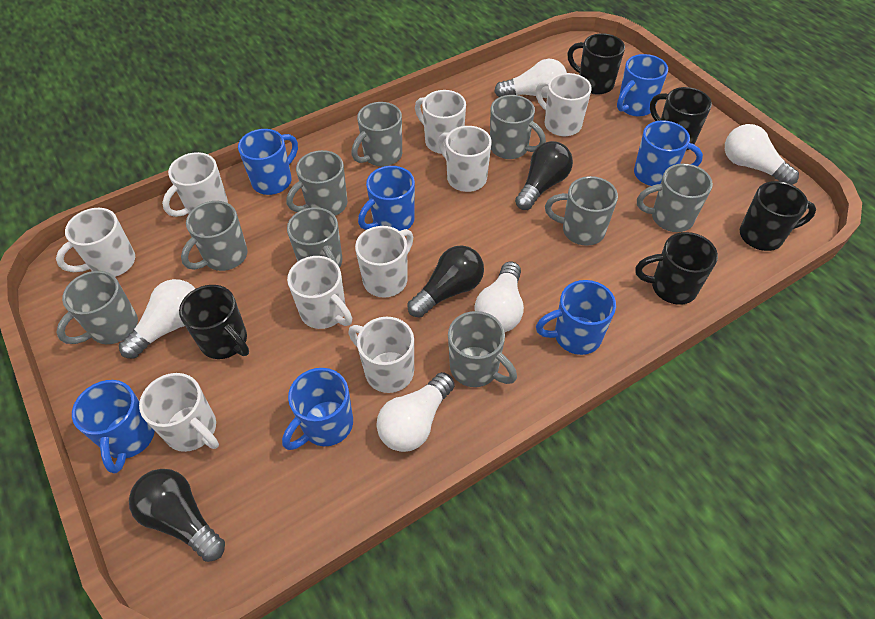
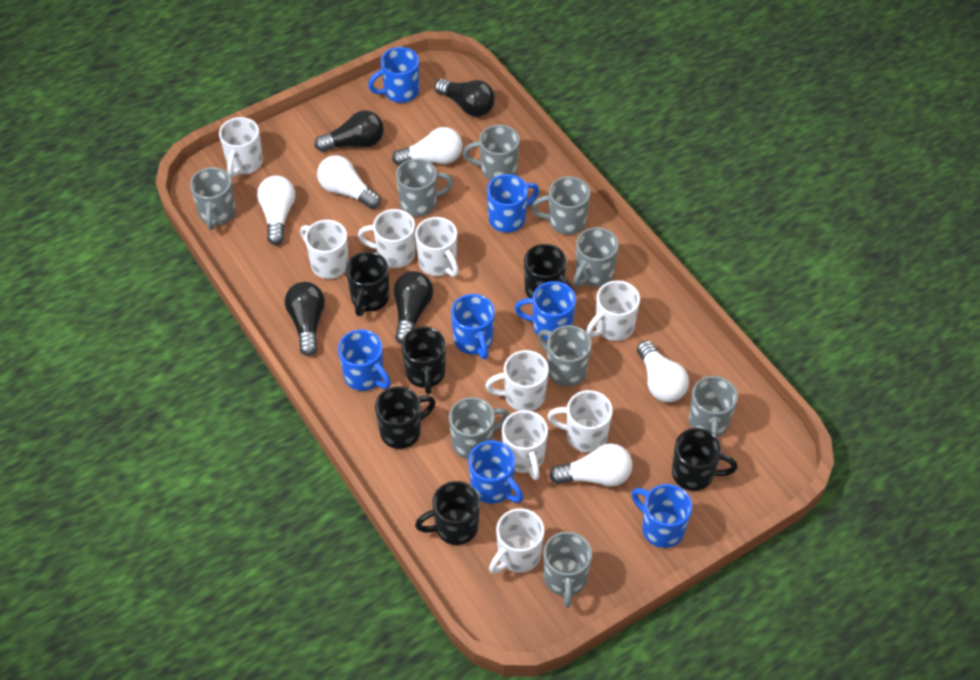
black light bulb: 3 -> 4
black mug: 5 -> 6

